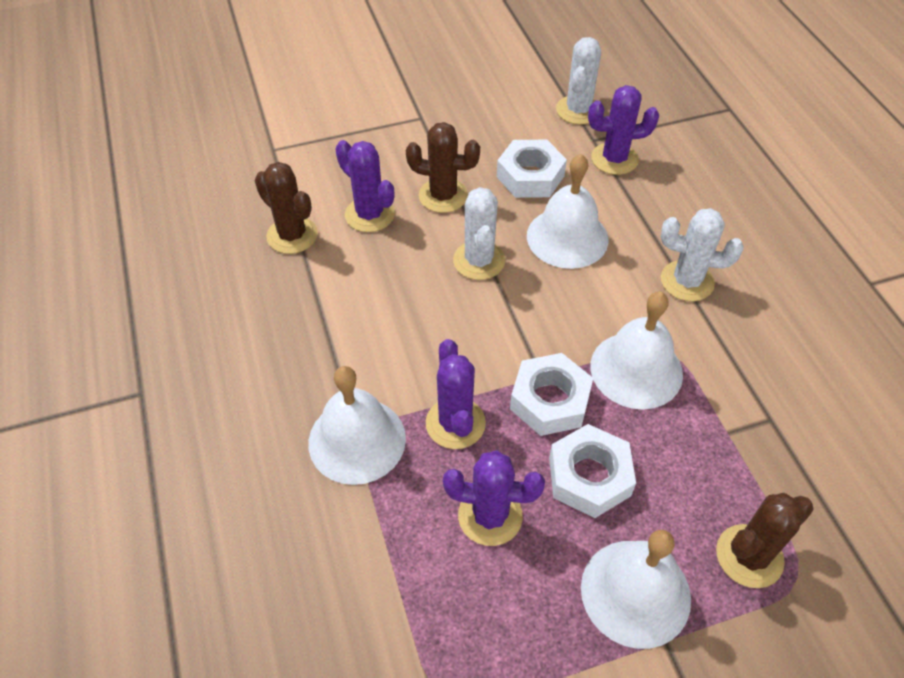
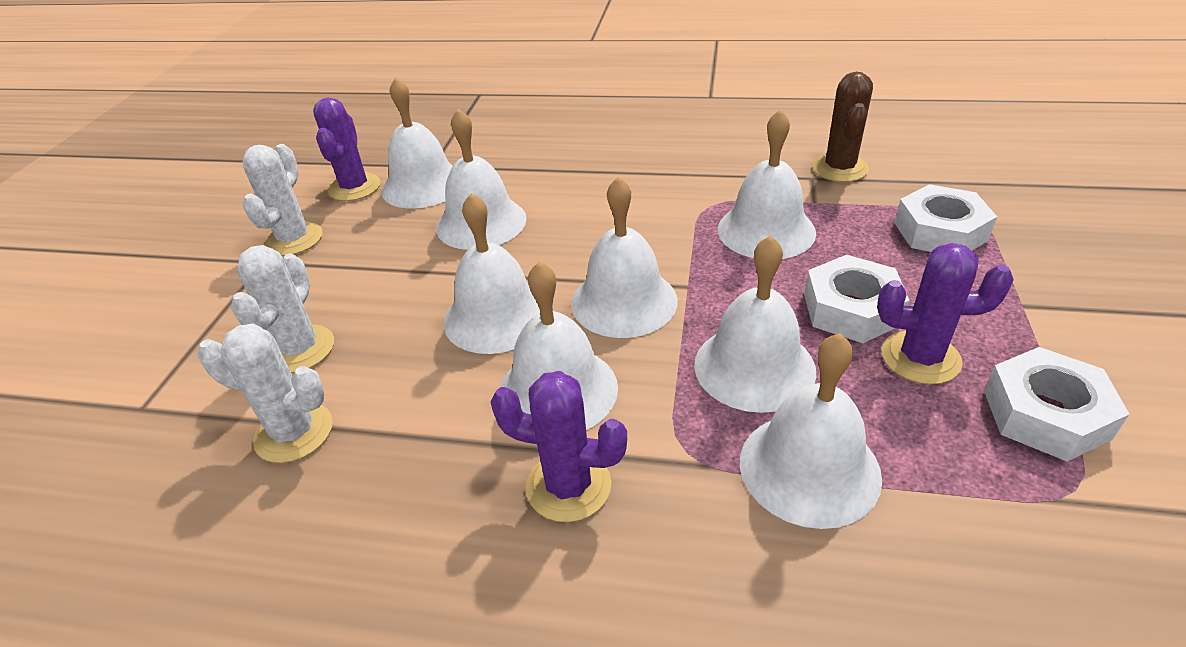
brown cactus: 3 -> 1
purple cactus: 4 -> 3
white bell: 4 -> 8

